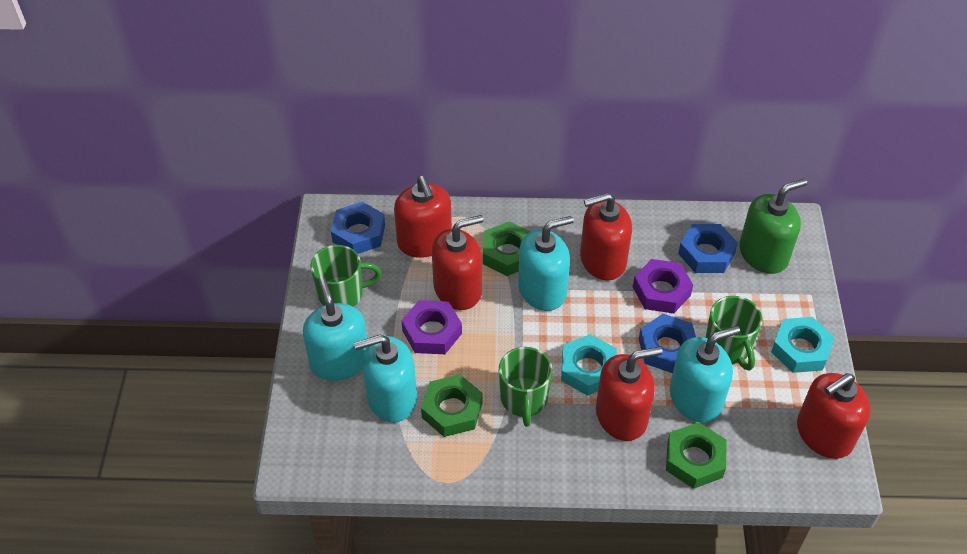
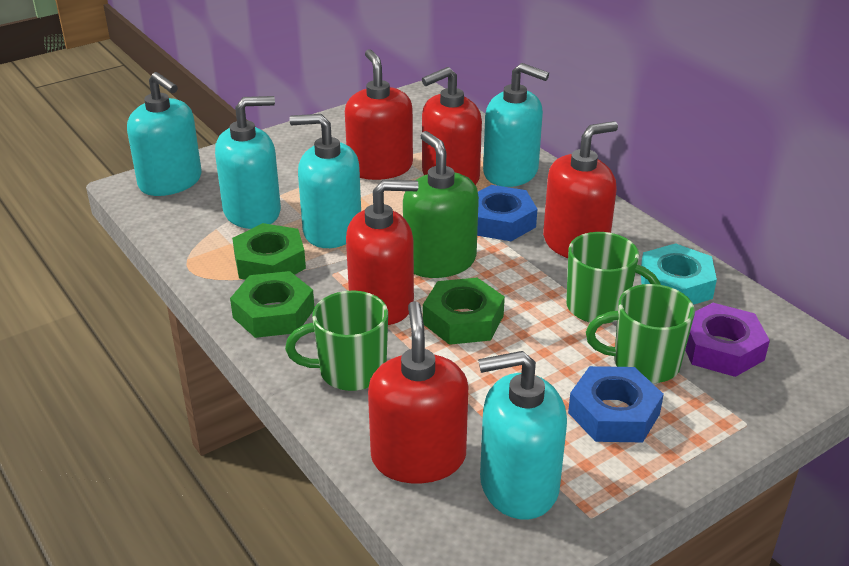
blue nut: 3 -> 2
purple nut: 2 -> 1
turquoise nut: 2 -> 1
turquoise soap dispenser: 4 -> 5

